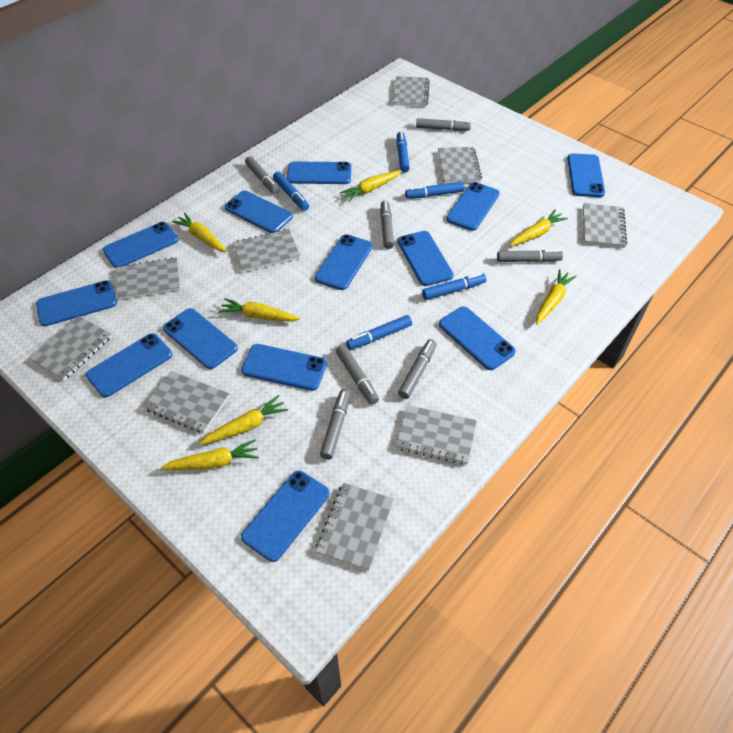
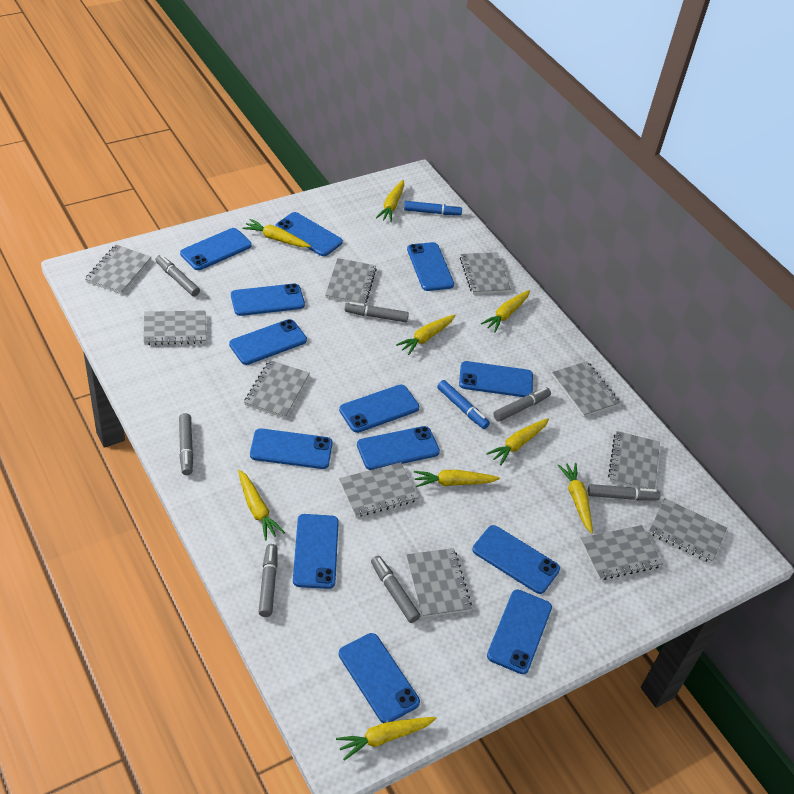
blue marker: 5 -> 2
grey notebook: 9 -> 11
yellow carrot: 7 -> 9

